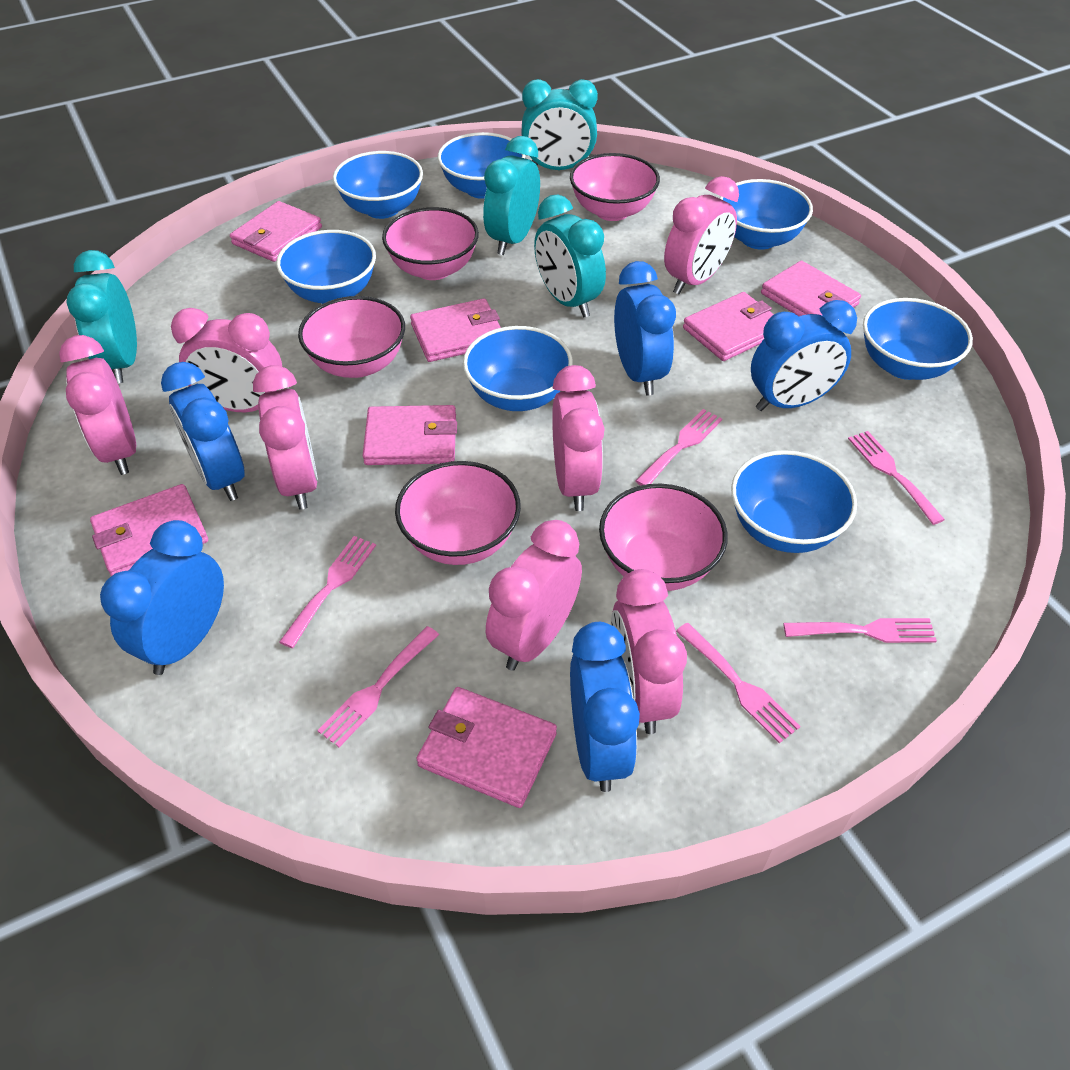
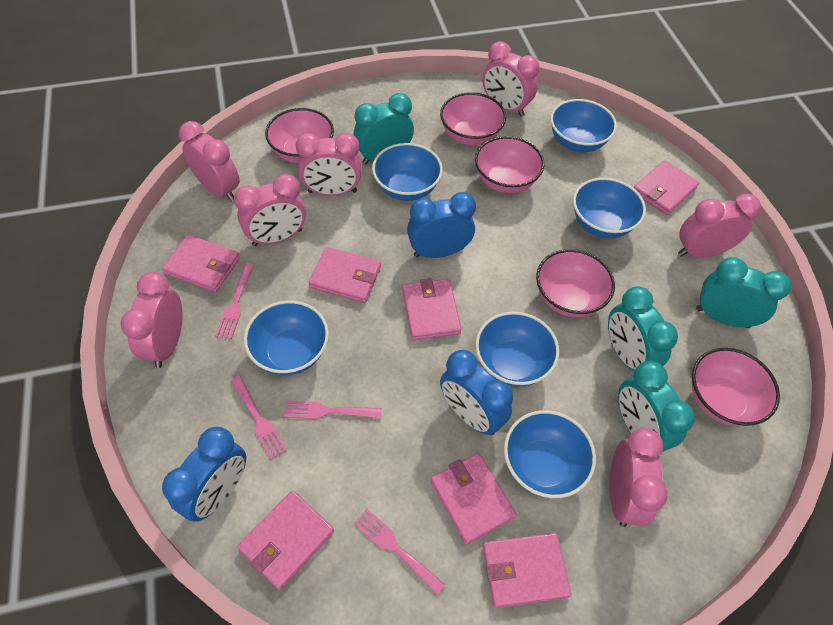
blue bowl: 7 -> 6
blue clock: 5 -> 3
pink fork: 6 -> 4

